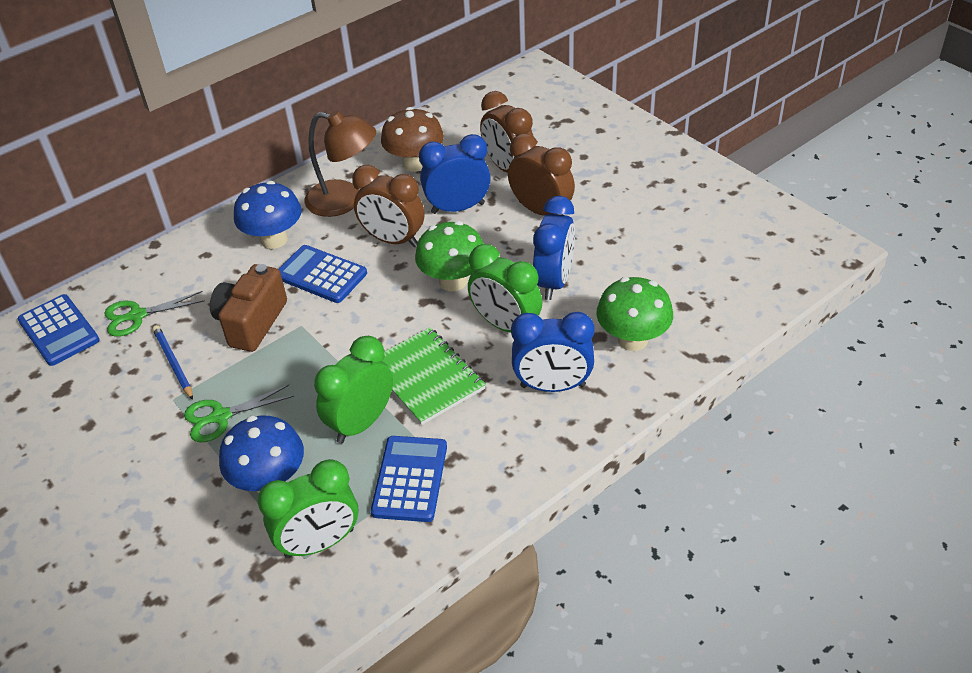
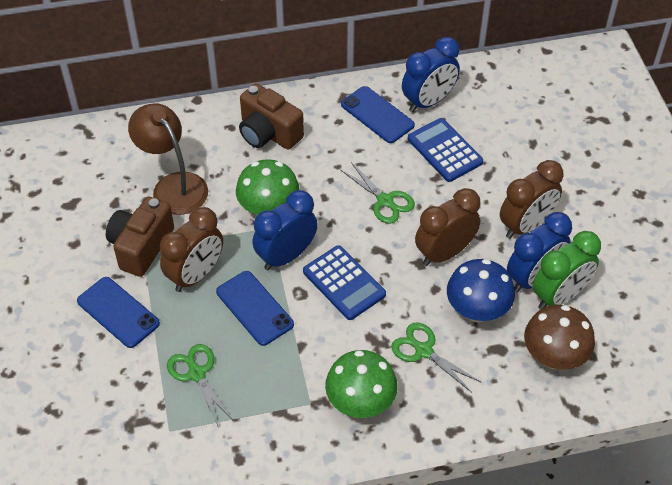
blue calculator: 3 -> 2
blue mushroom: 2 -> 1
blue pencil: 1 -> 0
blue phone: 0 -> 3
brown camera: 1 -> 2
green clock: 3 -> 1
green notebook: 1 -> 0
green scissors: 2 -> 3

